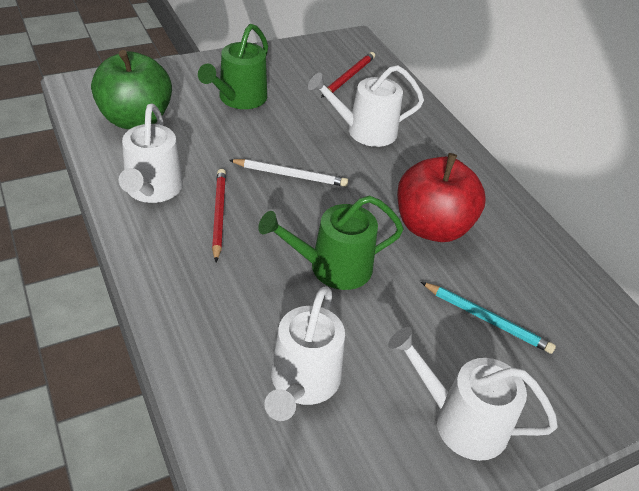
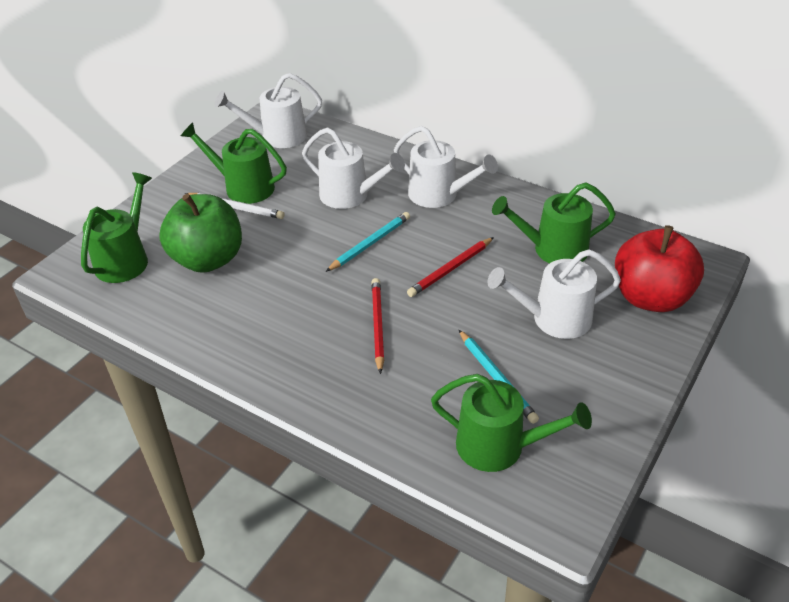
green watering can: 2 -> 4
turquoise pencil: 1 -> 2

